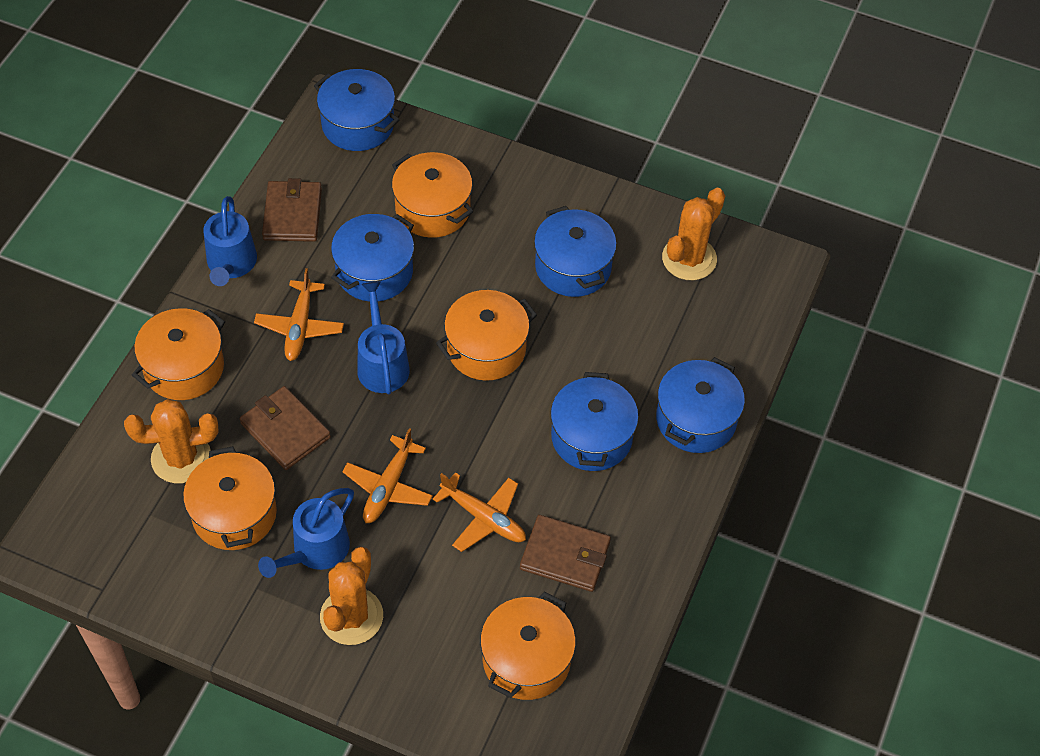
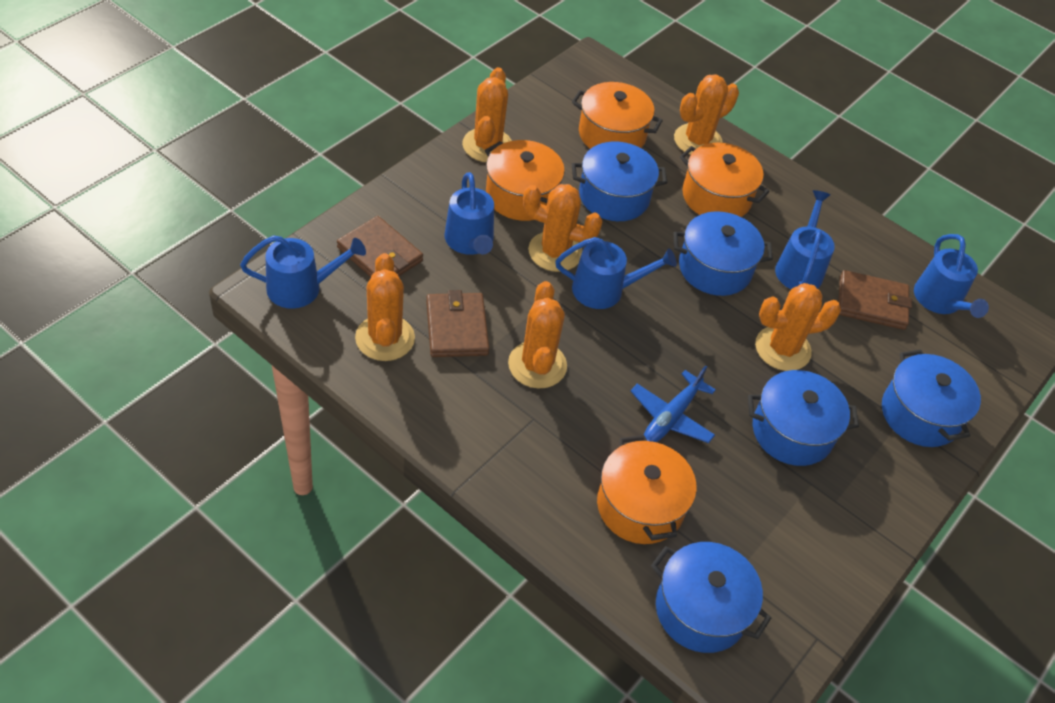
blue plane: 0 -> 1
blue watering can: 3 -> 5
orange cactus: 3 -> 6
orange plane: 3 -> 0
orange pot: 5 -> 4

